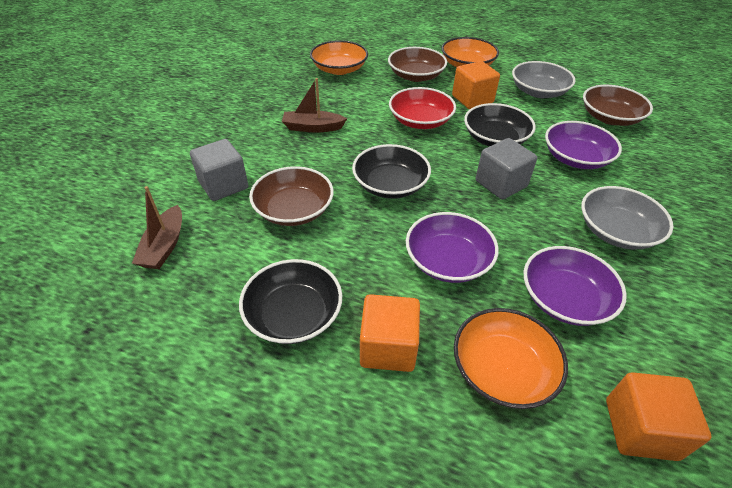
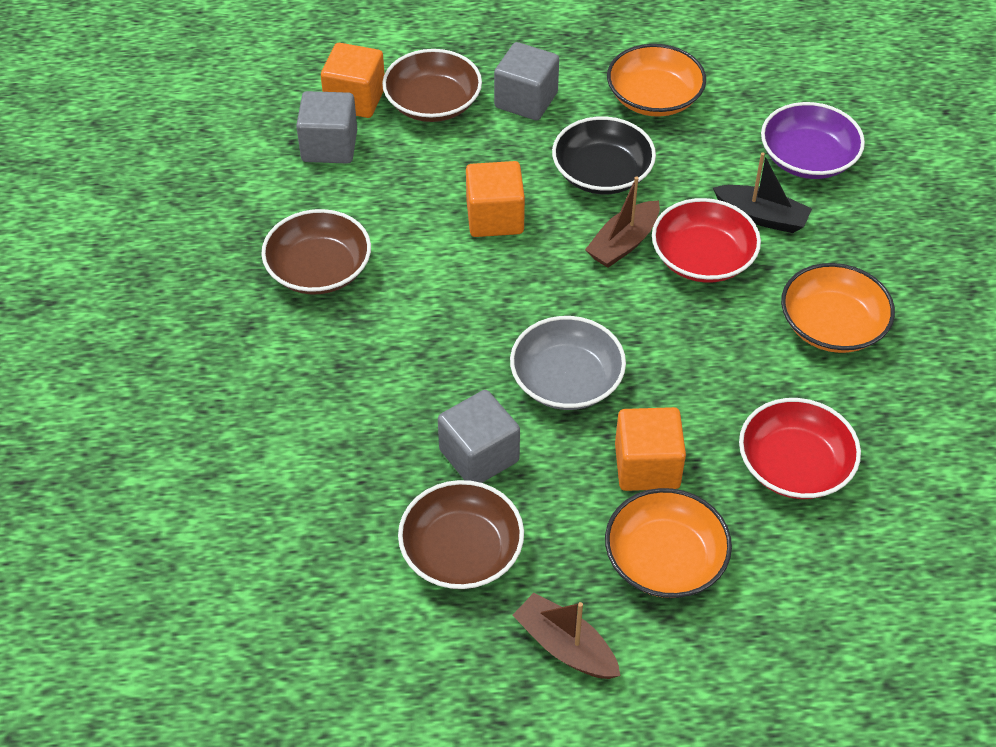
black boat: 0 -> 1
black bowl: 3 -> 1
grey bowl: 2 -> 1
grey cube: 2 -> 3
purple bowl: 3 -> 1
red bowl: 1 -> 2

